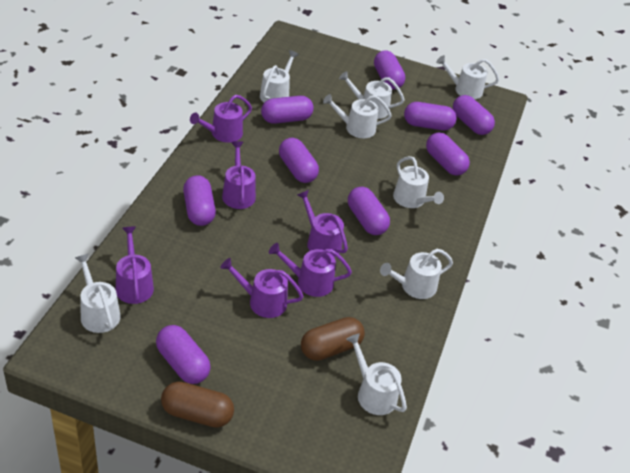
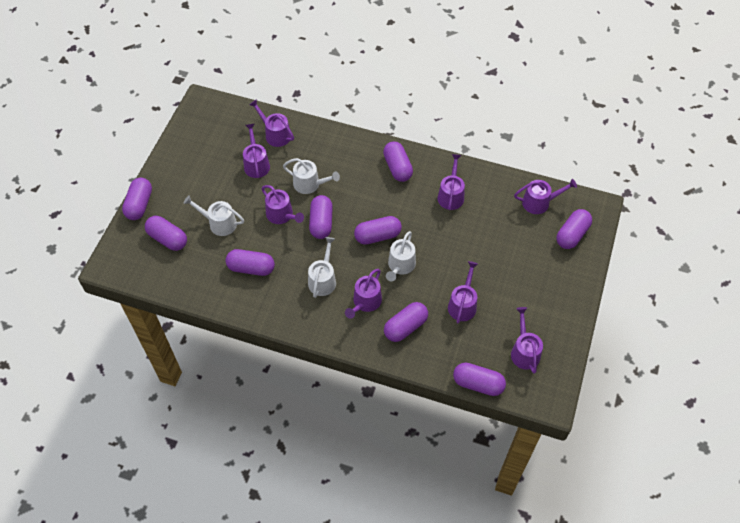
brown capsule: 2 -> 0
purple watering can: 6 -> 8
white watering can: 8 -> 4

